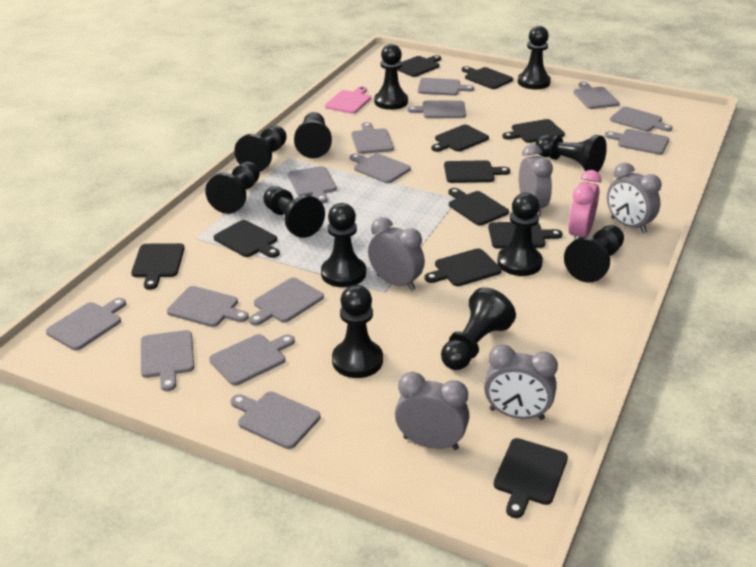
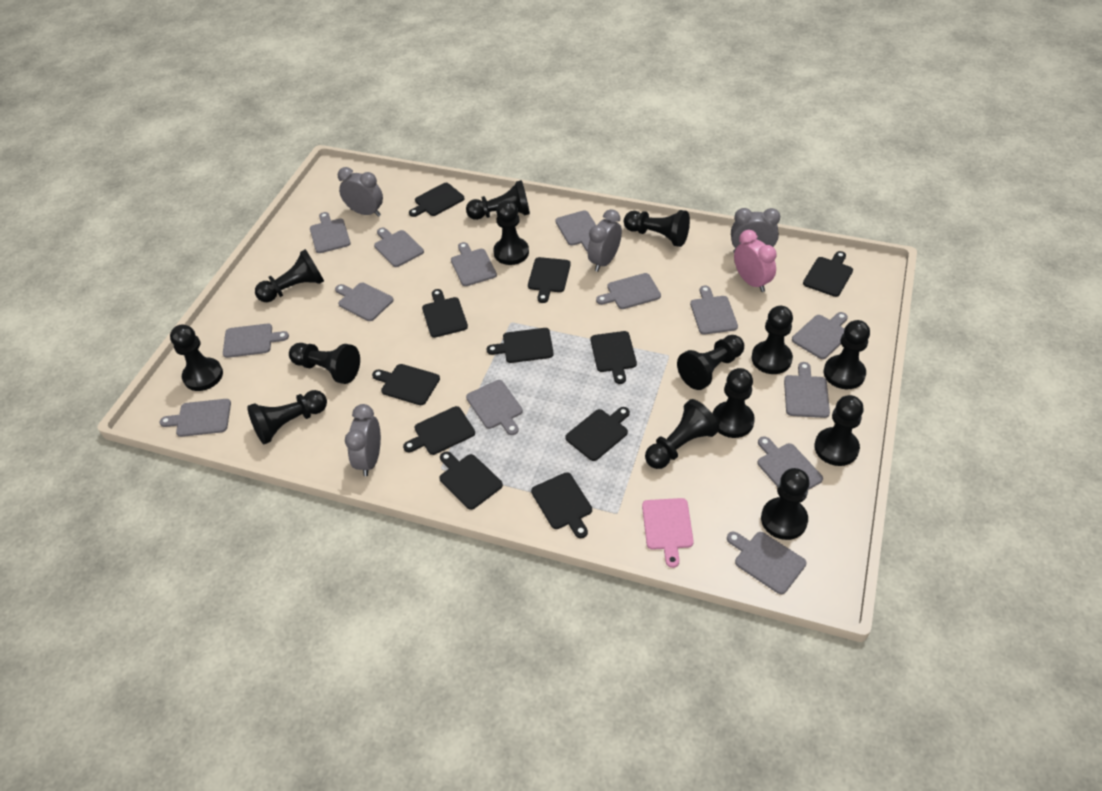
black pawn: 12 -> 14
grey clock: 5 -> 4

